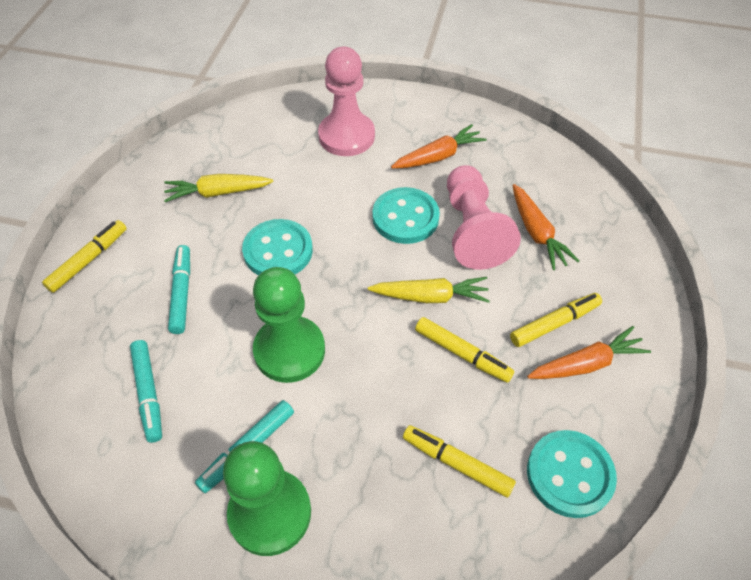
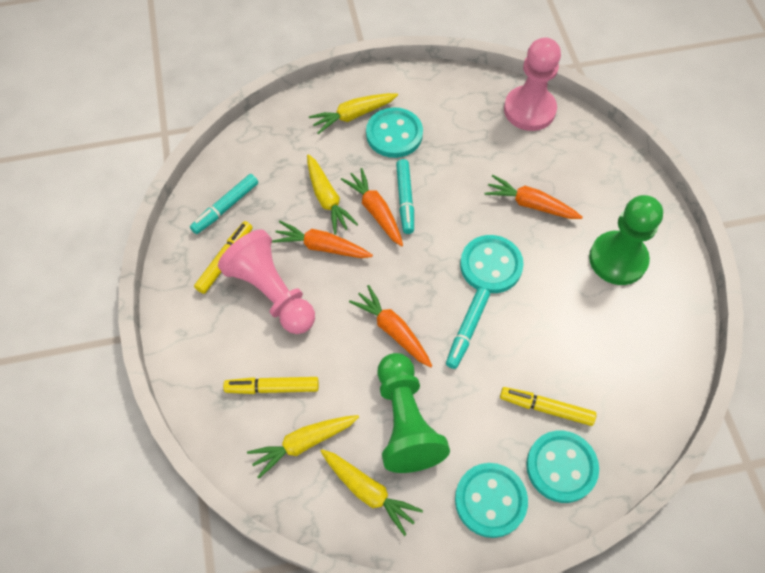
orange carrot: 3 -> 4
turquoise button: 3 -> 4
yellow carrot: 2 -> 4
yellow marker: 4 -> 3

